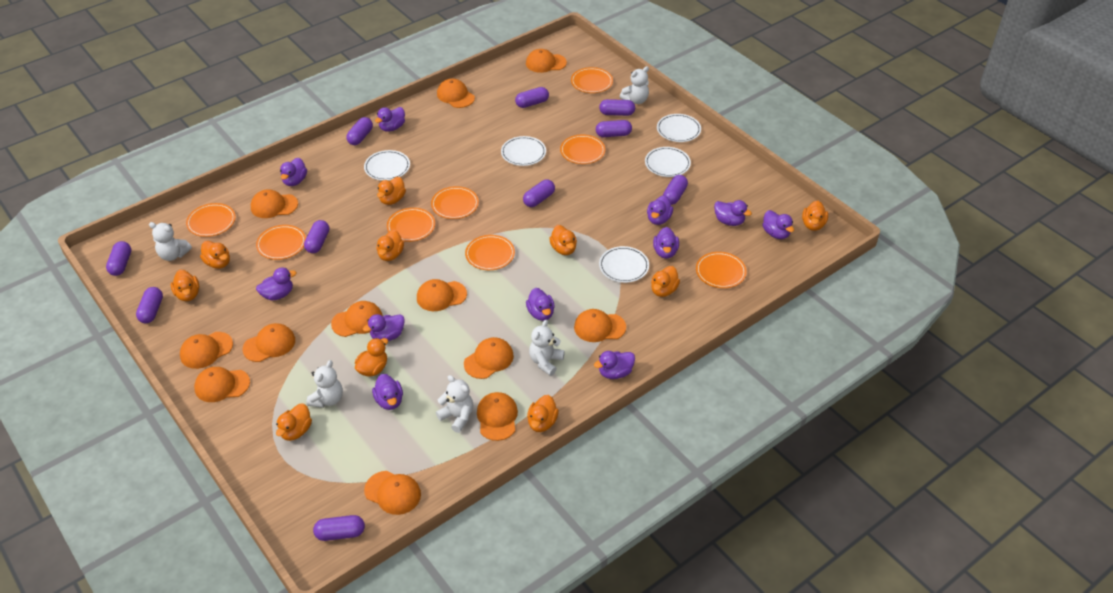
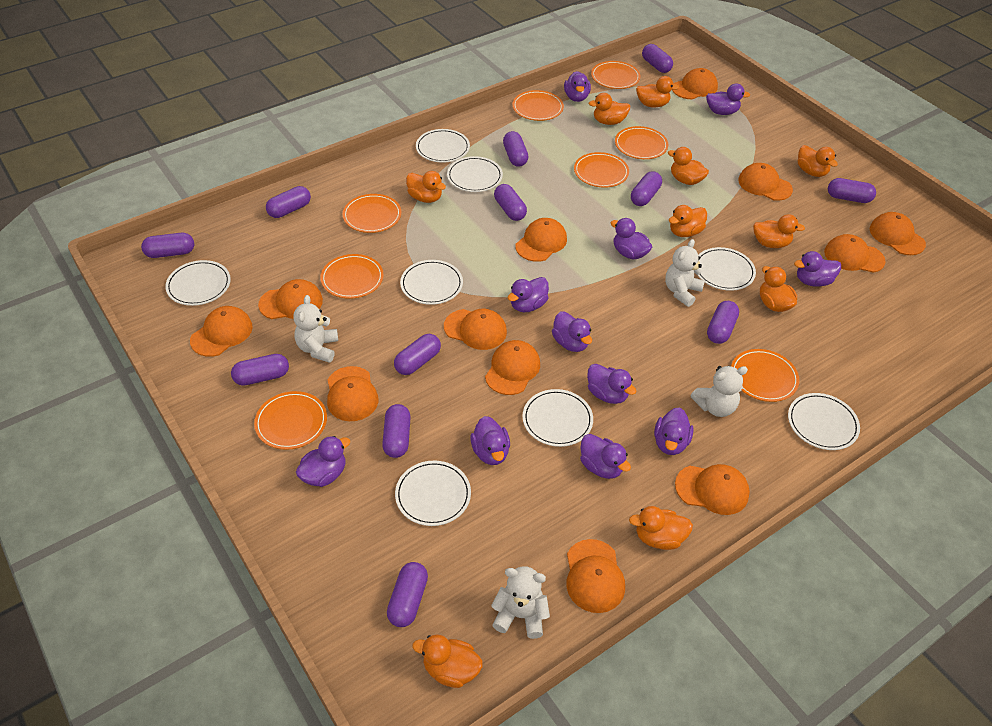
purple capsule: 10 -> 12
white plate: 5 -> 8
white teddy bear: 5 -> 4

